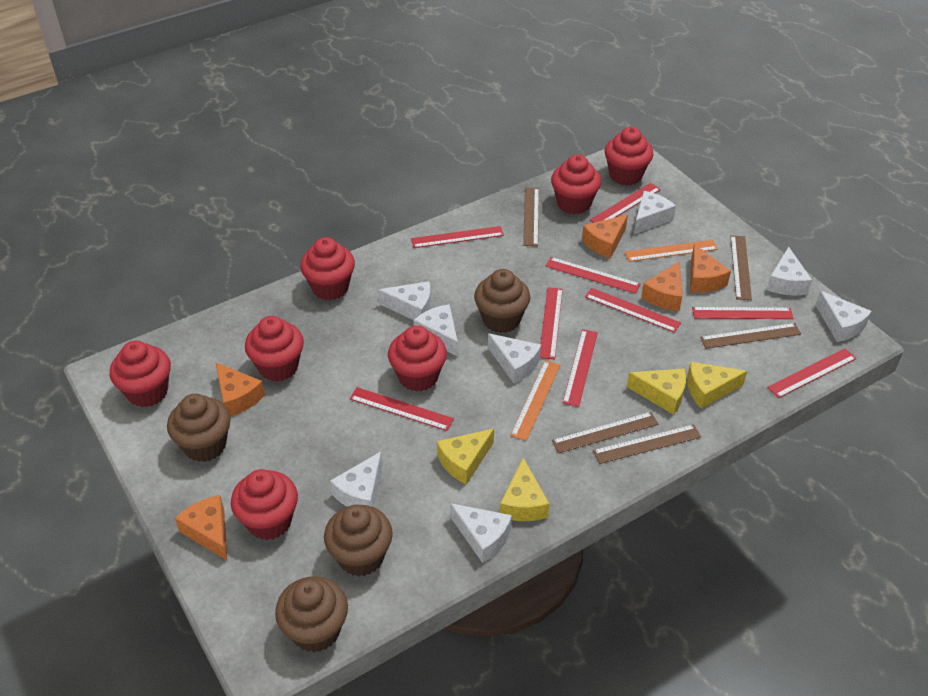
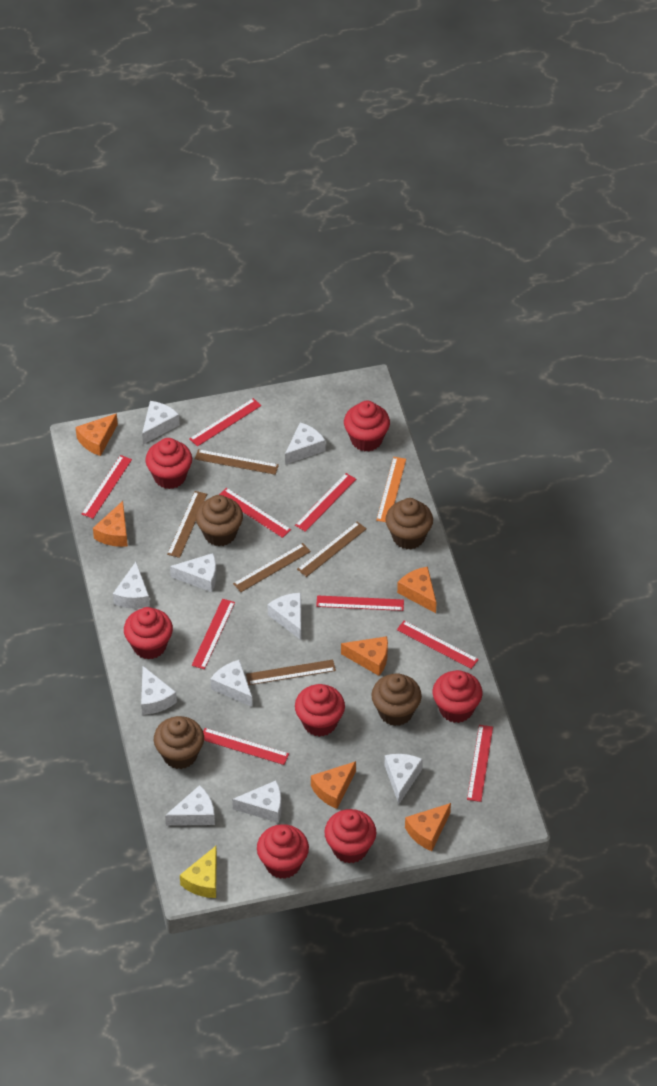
orange cheese: 5 -> 6
orange ruler: 2 -> 1
white cheese: 8 -> 10
yellow cheese: 4 -> 1

